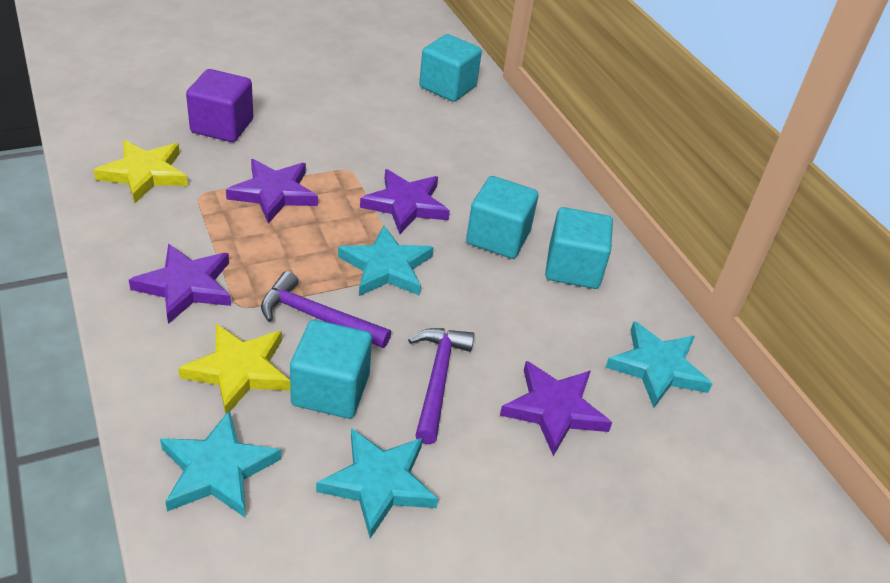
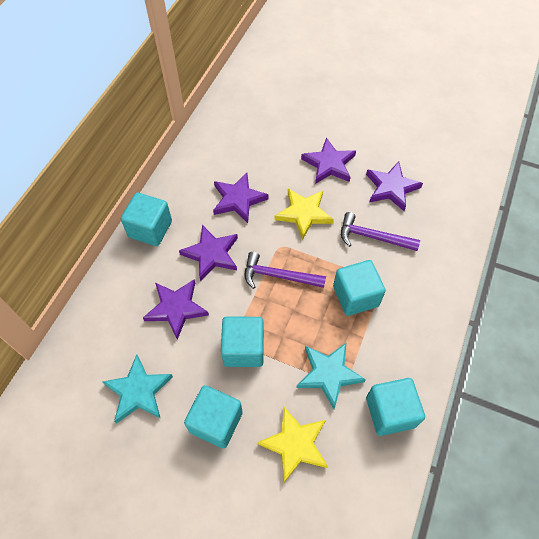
purple cube: 1 -> 0
purple star: 4 -> 5
turquoise cube: 4 -> 5
turquoise star: 4 -> 2

